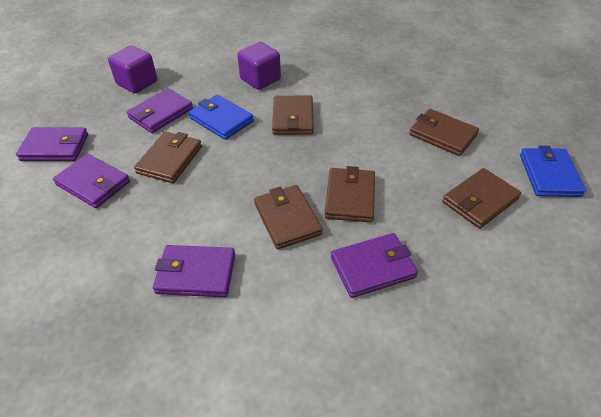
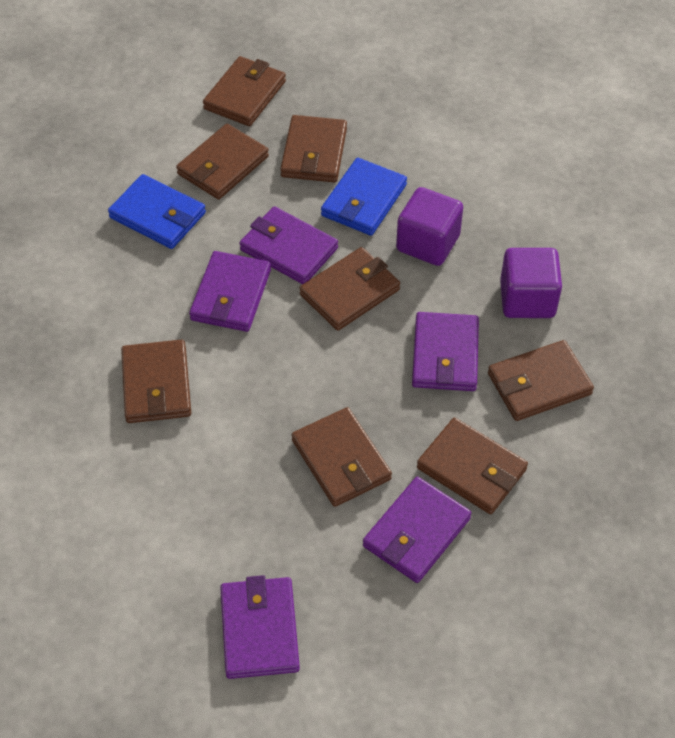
brown wallet: 6 -> 8

